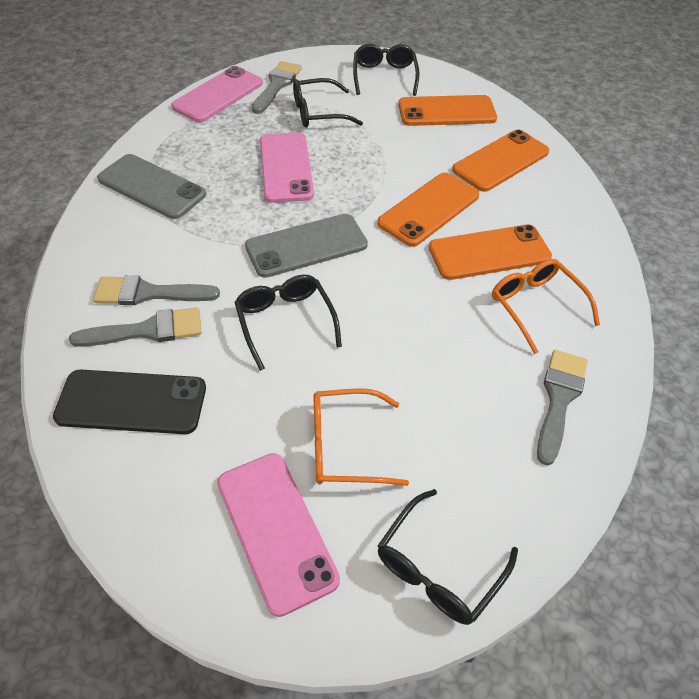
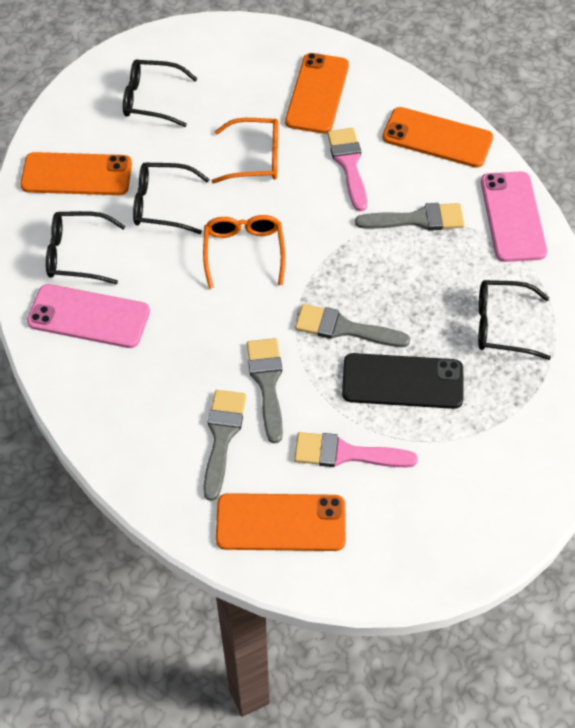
grey phone: 2 -> 0
pink brush: 0 -> 2
pink phone: 3 -> 2

